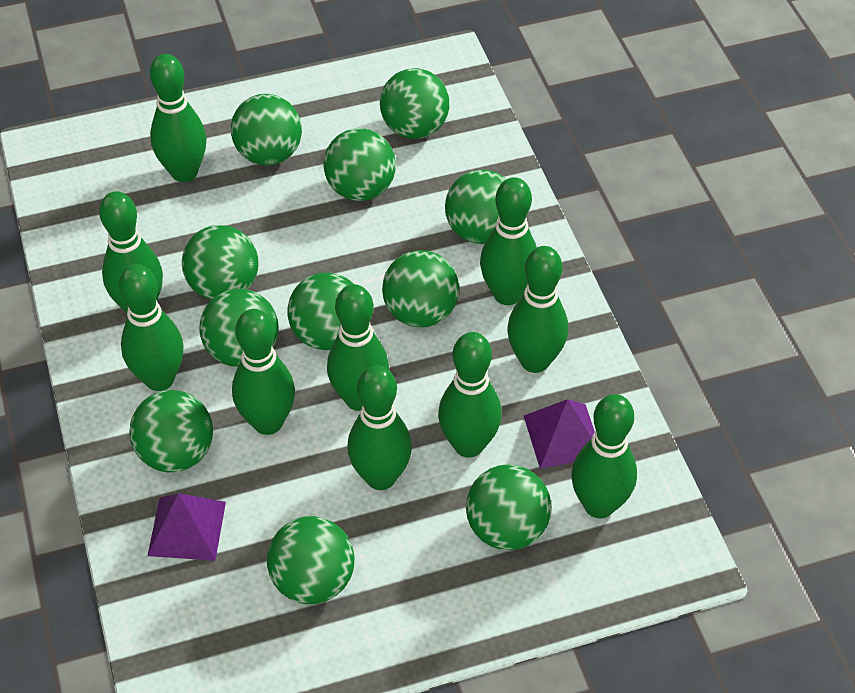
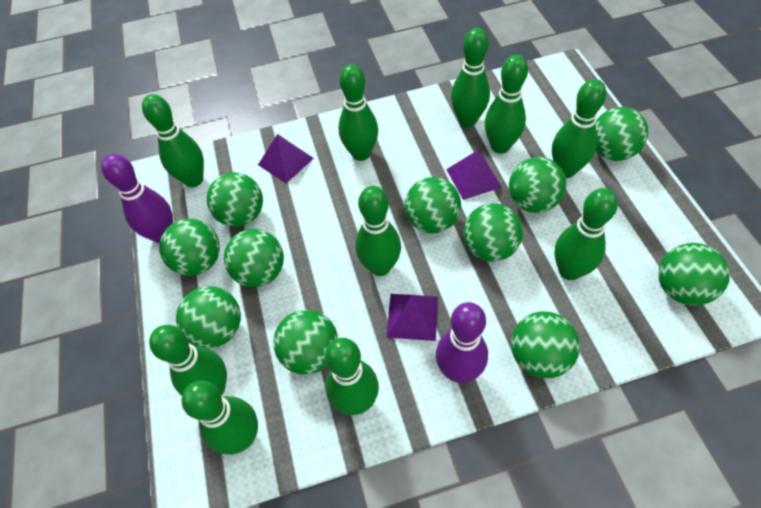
purple bowling pin: 0 -> 2
purple pyramid: 2 -> 3

